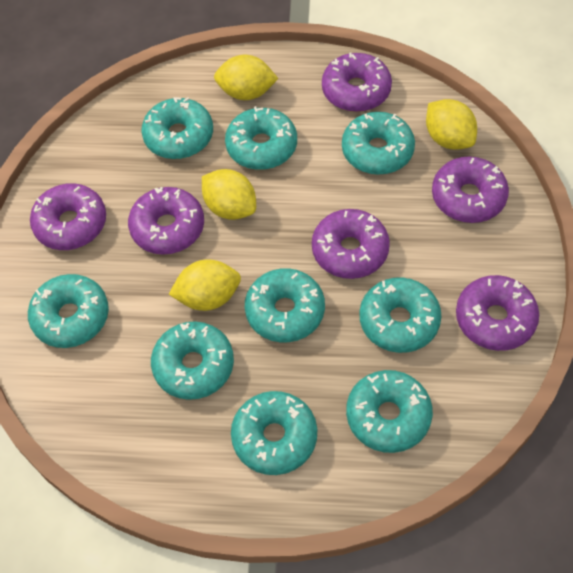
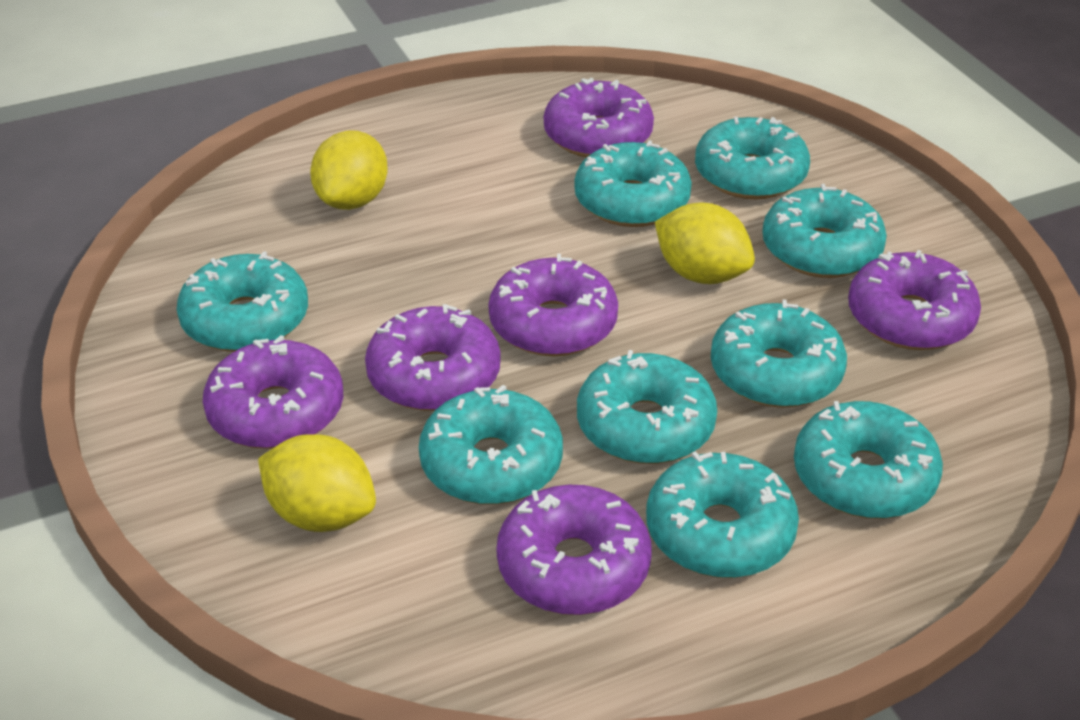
yellow lemon: 4 -> 3

